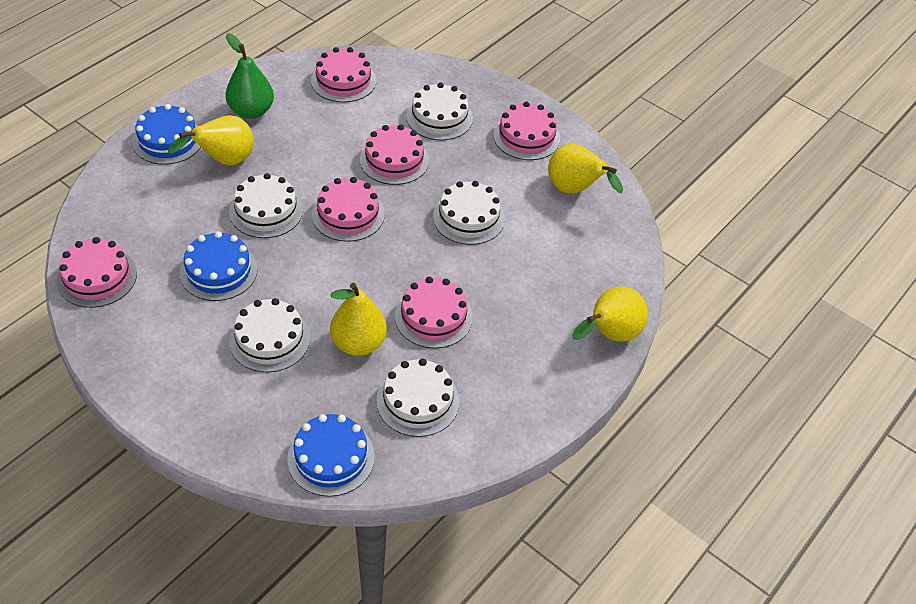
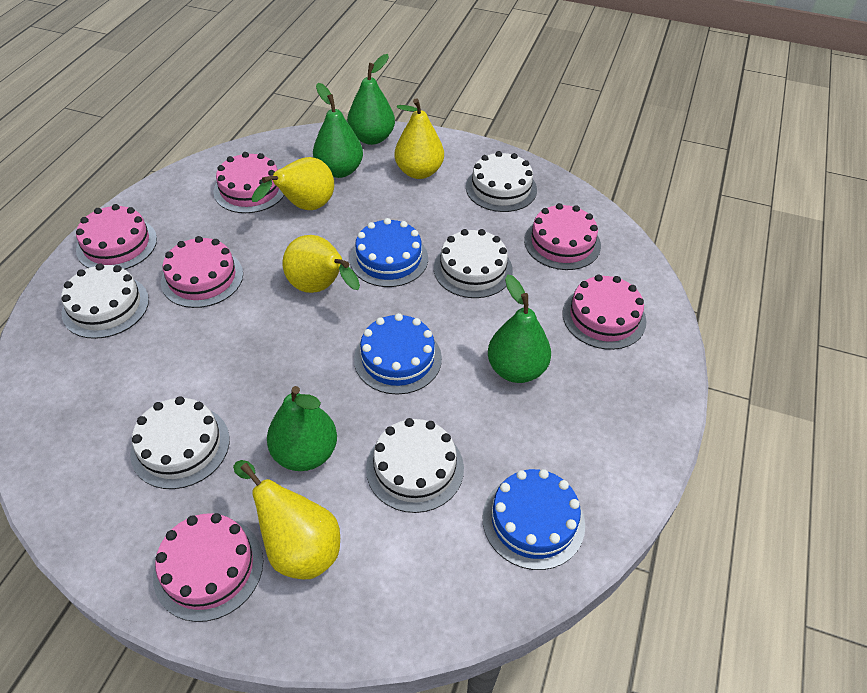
green pear: 1 -> 4

